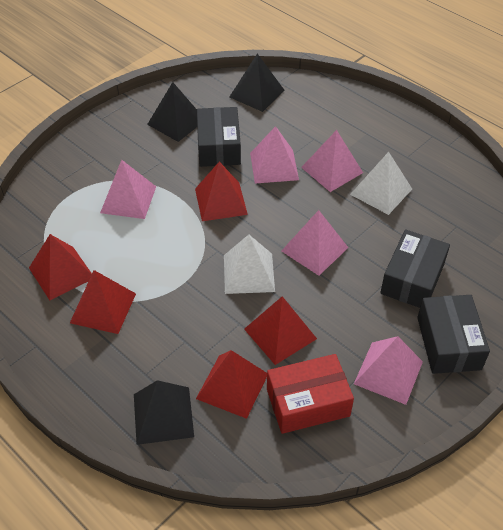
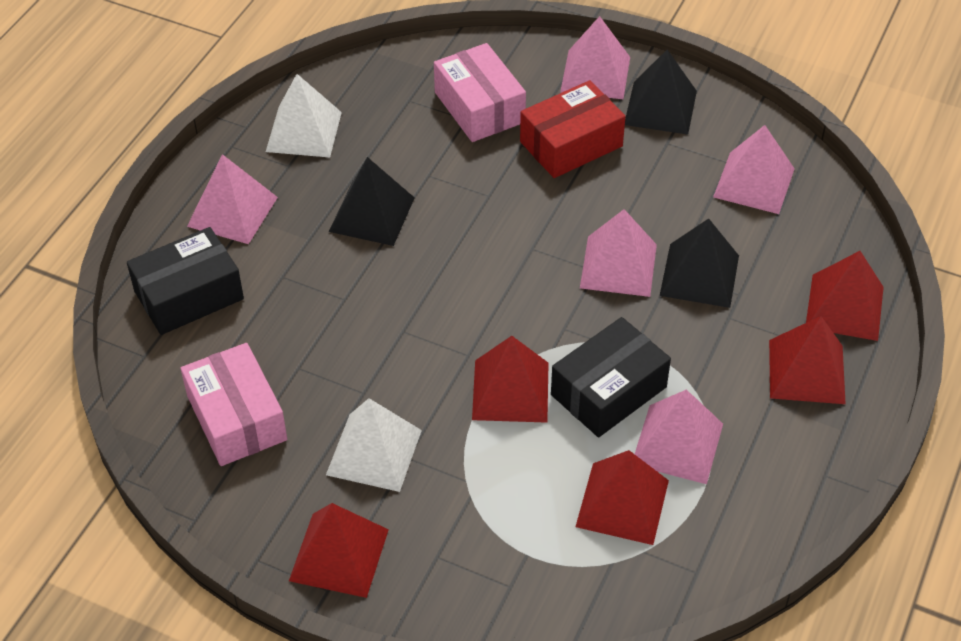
black box: 3 -> 2
pink box: 0 -> 2

